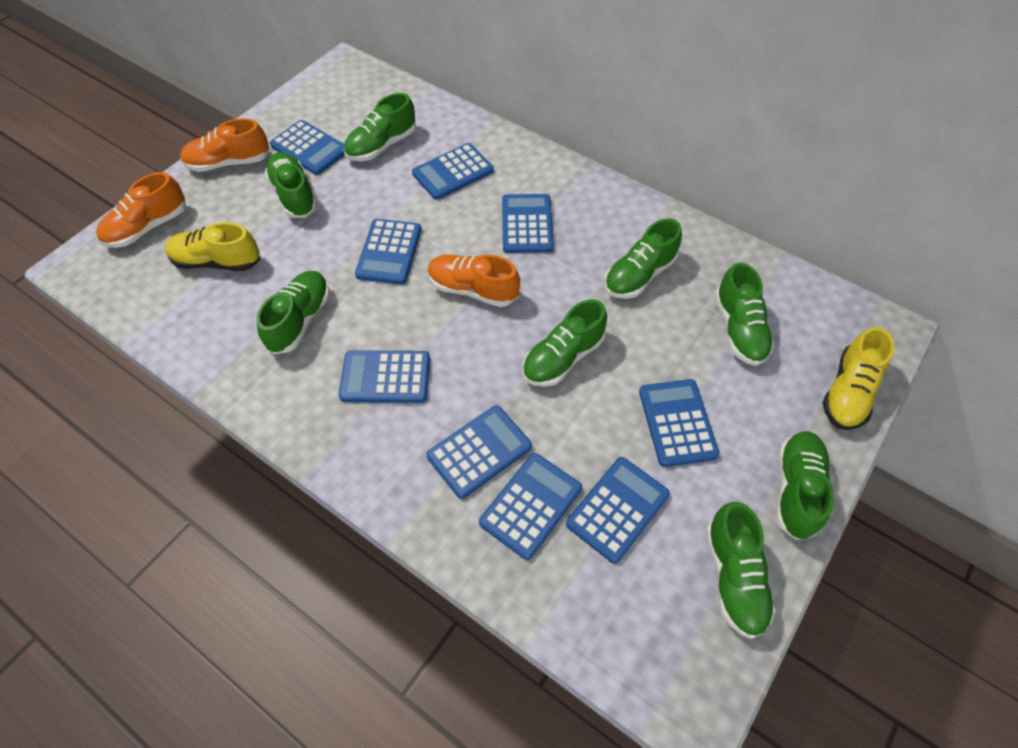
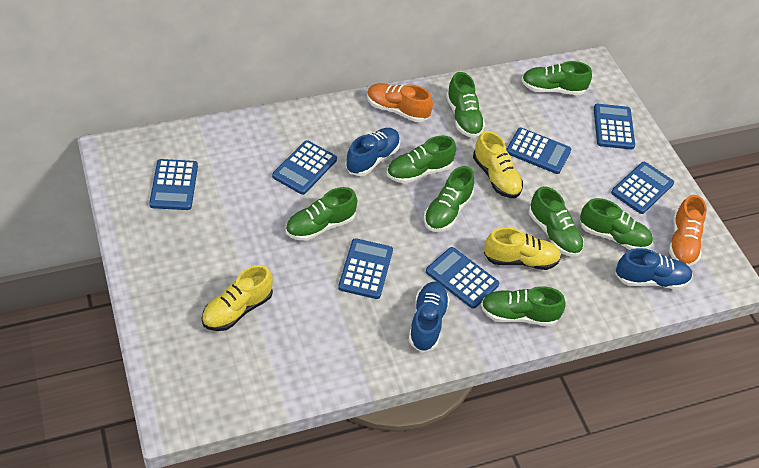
blue calculator: 9 -> 7
blue shoe: 0 -> 3
orange shoe: 3 -> 2
yellow shoe: 2 -> 3

